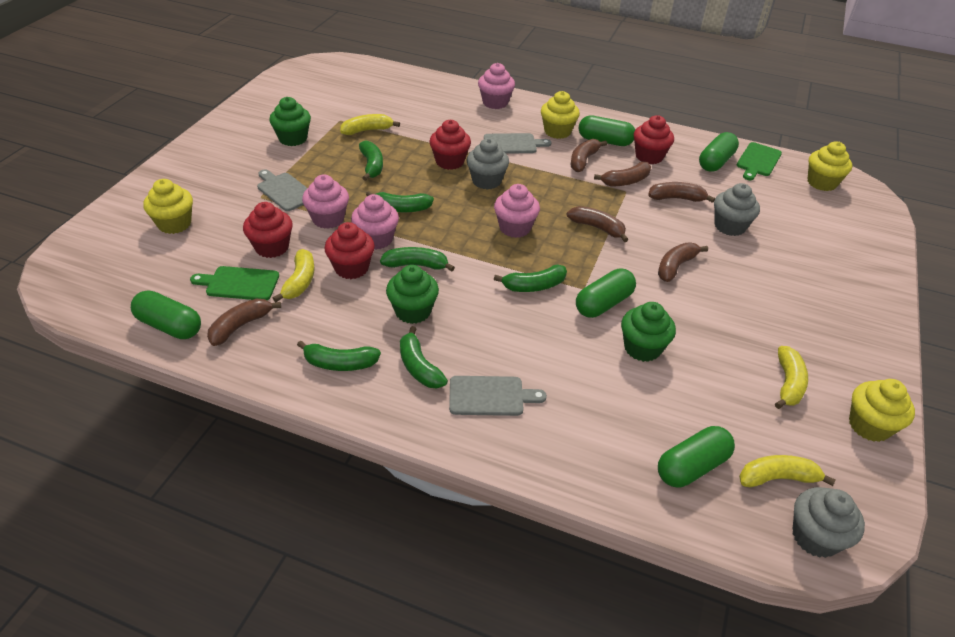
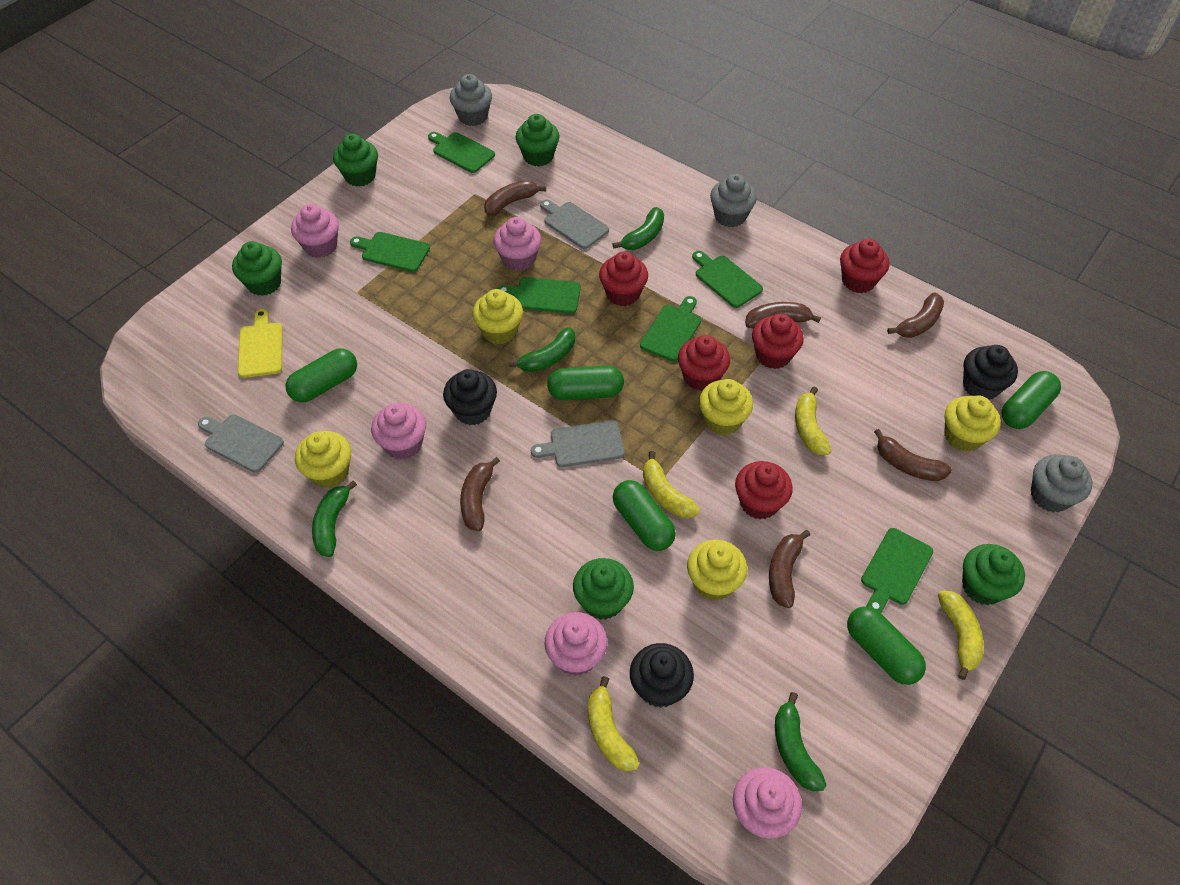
black cupcake: 0 -> 3
green banana: 6 -> 4
green cupcake: 3 -> 5
green cutting board: 2 -> 6
pink cupcake: 4 -> 5
red cupcake: 4 -> 5
yellow cupcake: 4 -> 5
yellow cutting board: 0 -> 1

